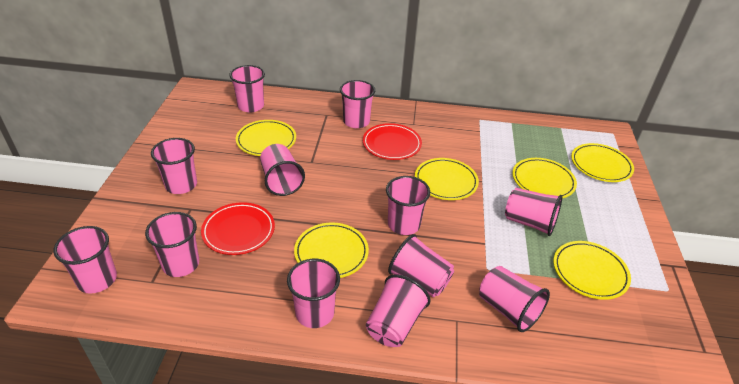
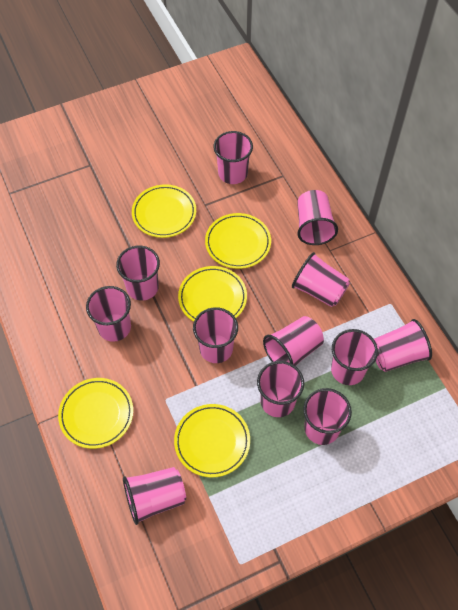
red plate: 2 -> 0
yellow plate: 6 -> 5

